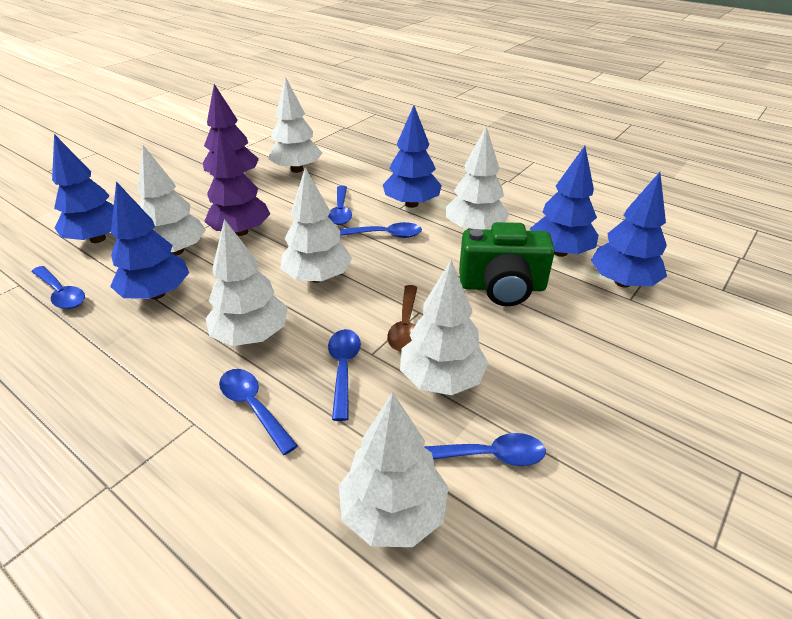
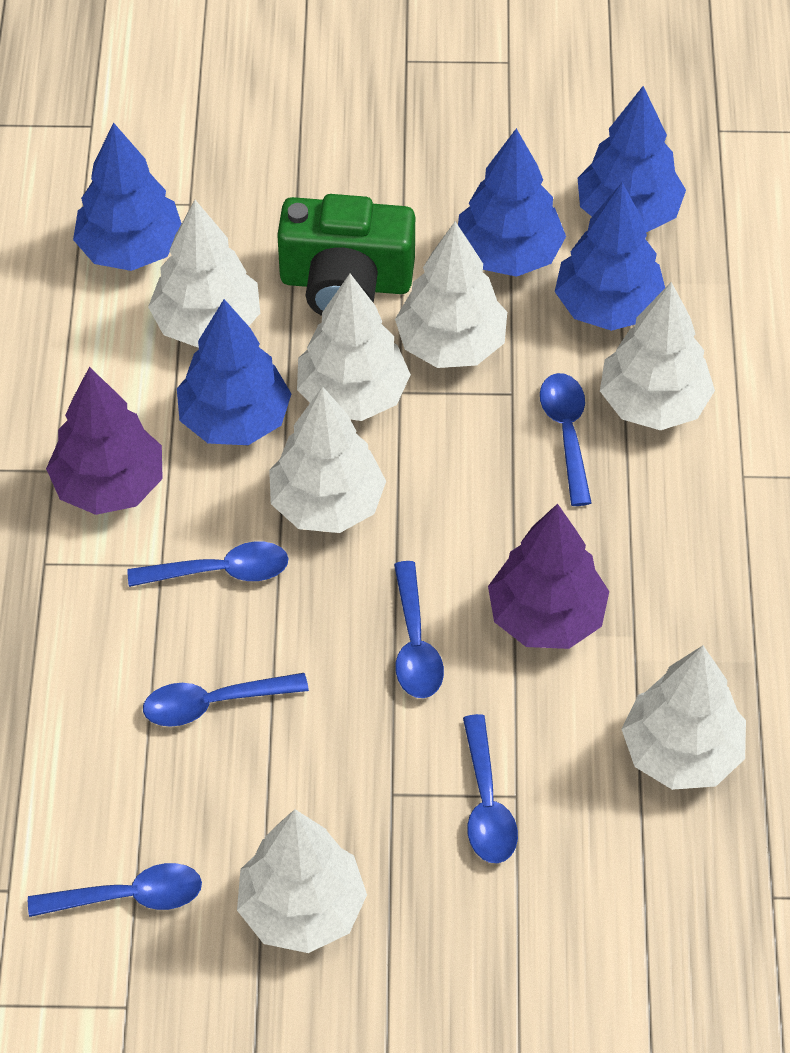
brown spoon: 1 -> 0

